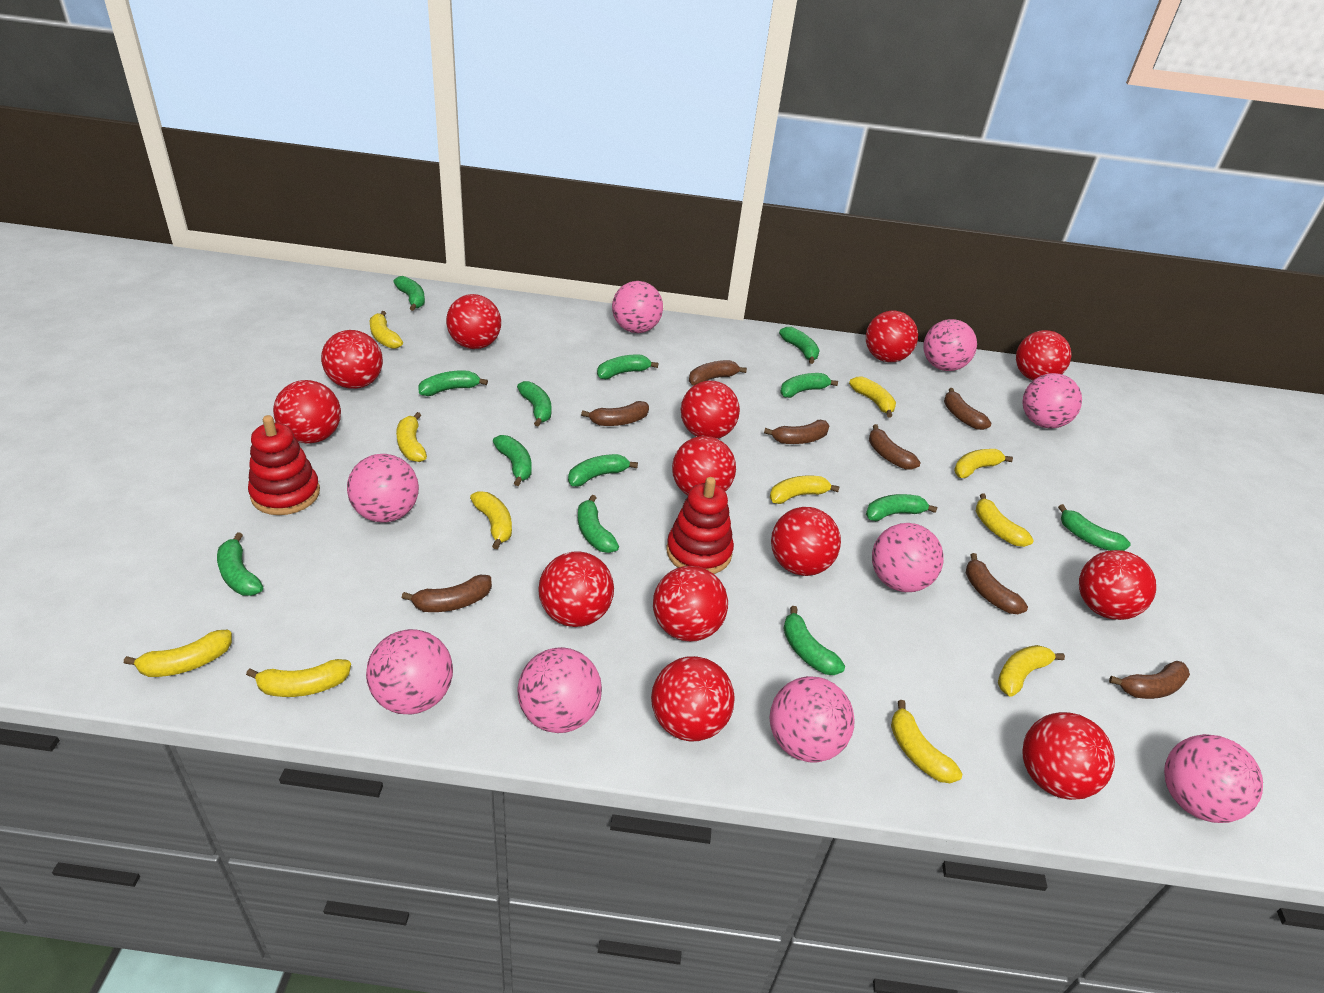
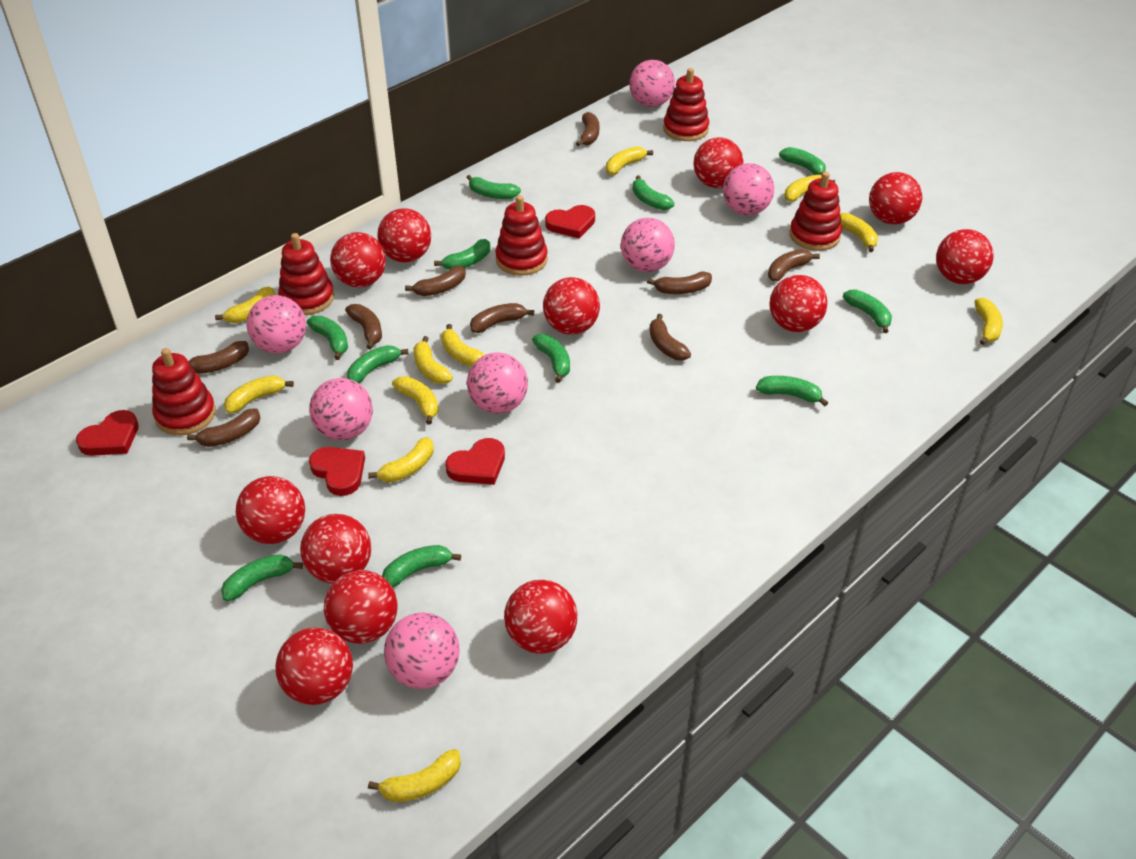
brown banana: 8 -> 9
green banana: 13 -> 11
pink ball: 9 -> 7
red ball: 13 -> 12
red heart: 0 -> 4
red stacking toy: 2 -> 5

